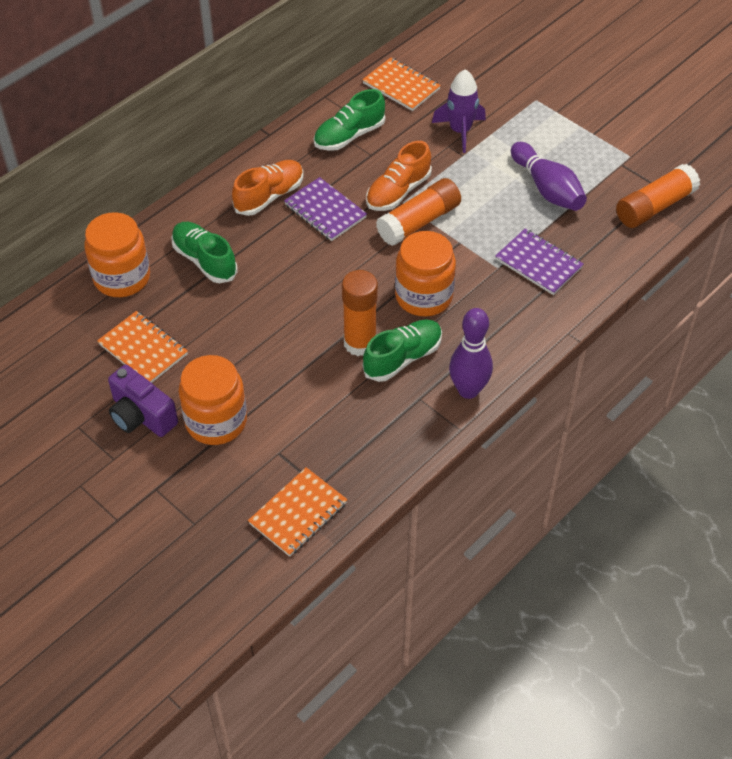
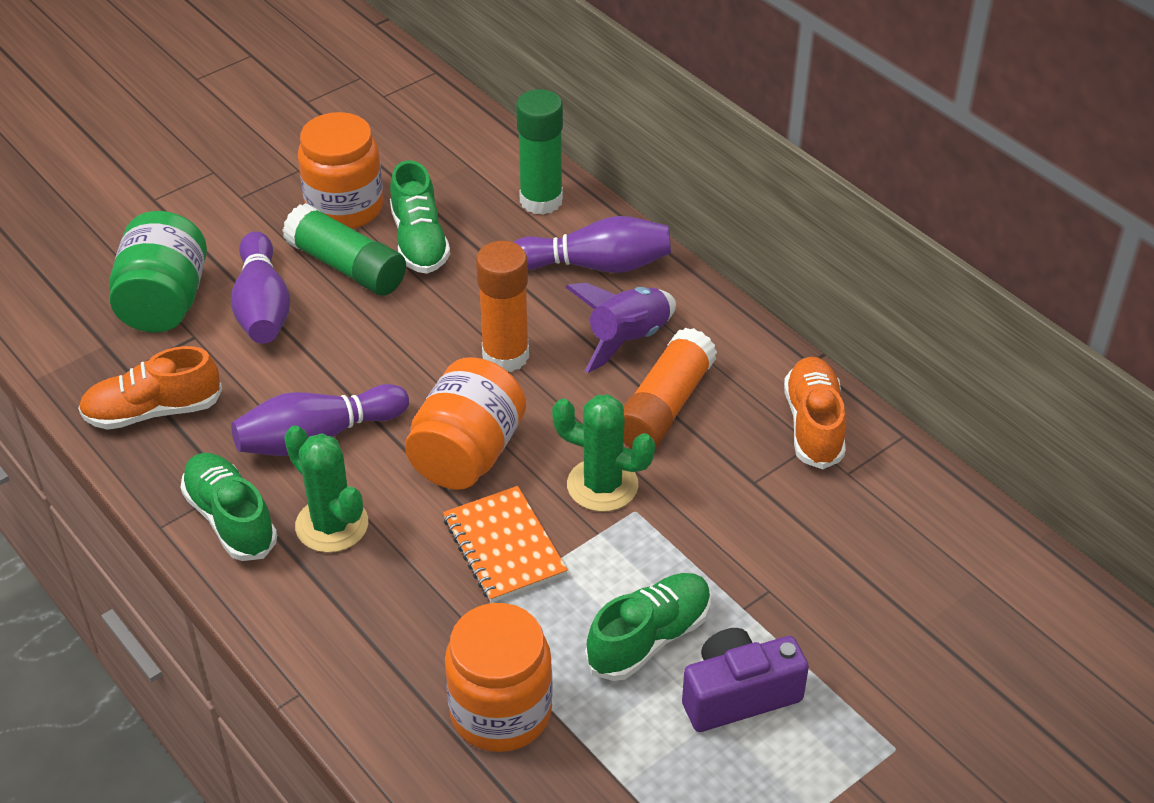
green cactus: 0 -> 2
green glue stick: 0 -> 2
green jar: 0 -> 1
orange glue stick: 3 -> 2
orange notebook: 3 -> 1
purple bowling pin: 2 -> 3
purple notebook: 2 -> 0

